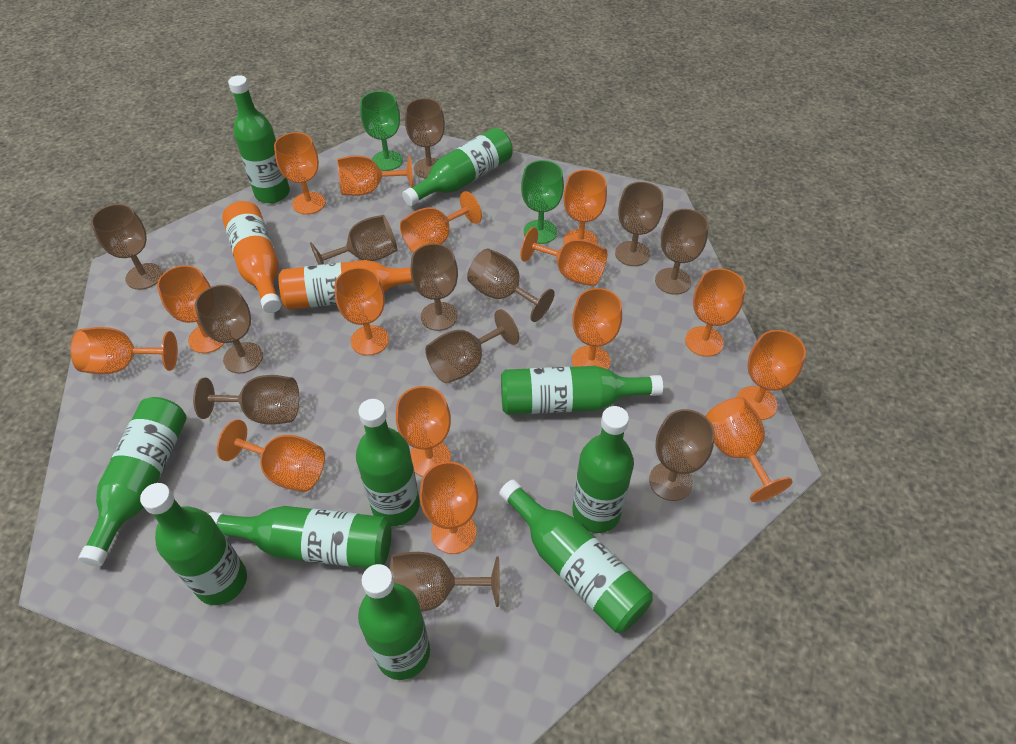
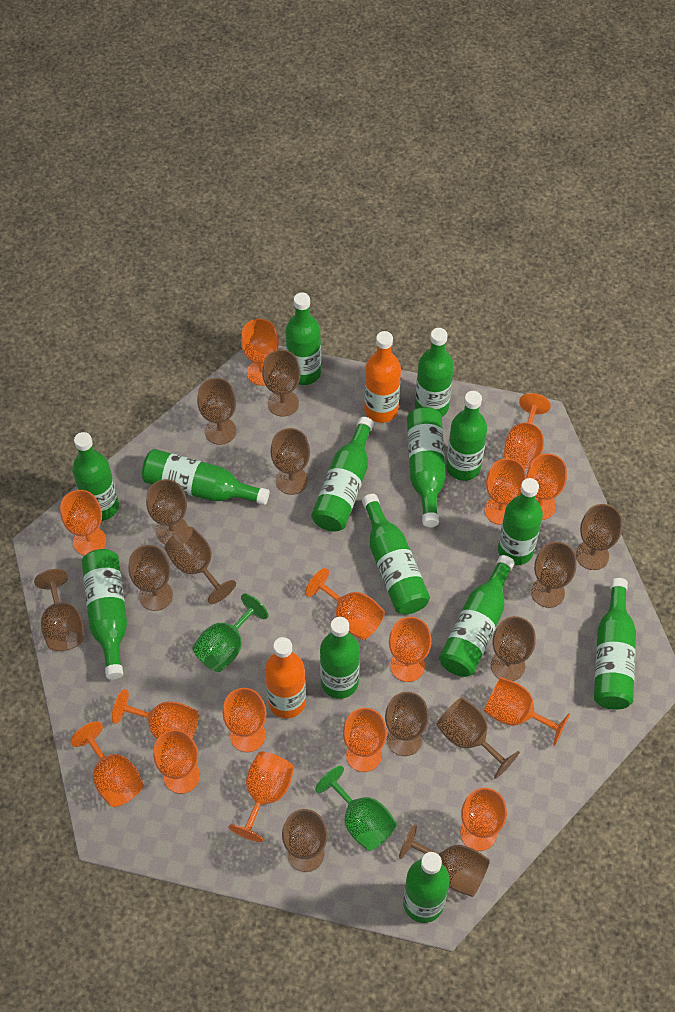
brown goblet: 12 -> 14
green bottle: 10 -> 14

